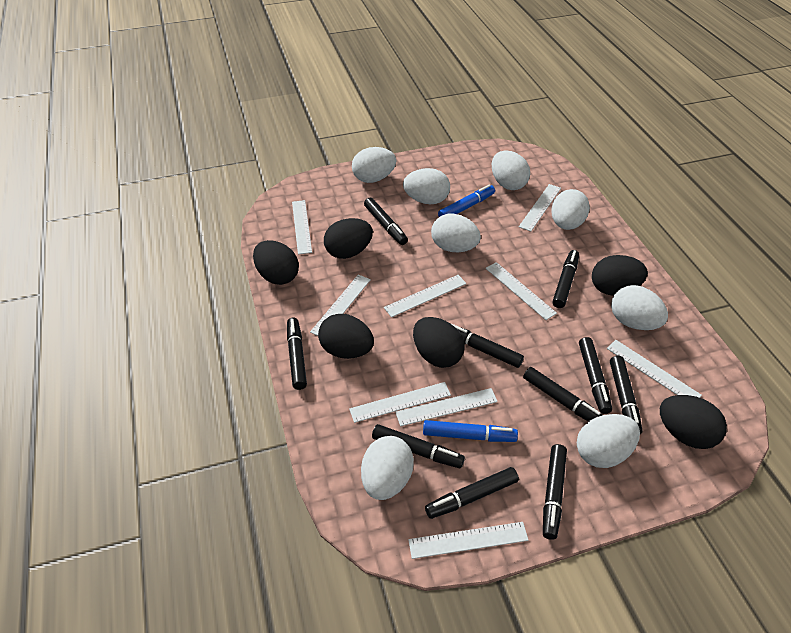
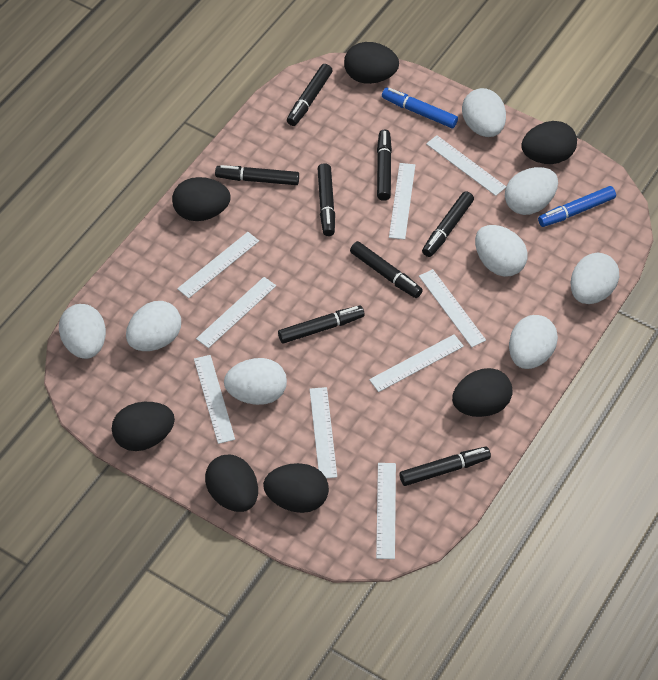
black egg: 6 -> 7
black marker: 10 -> 8

